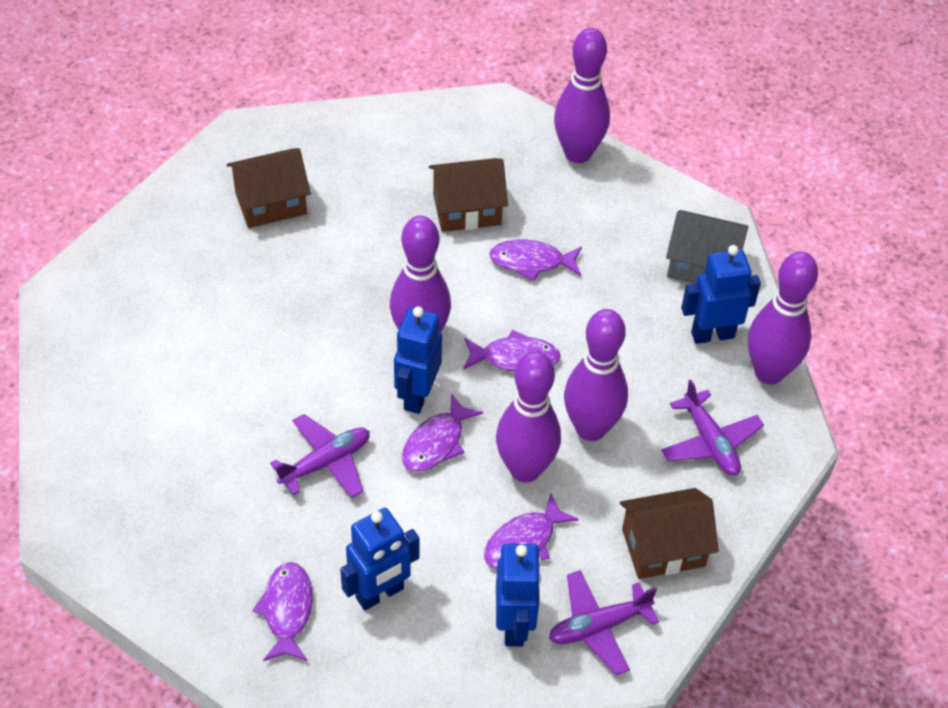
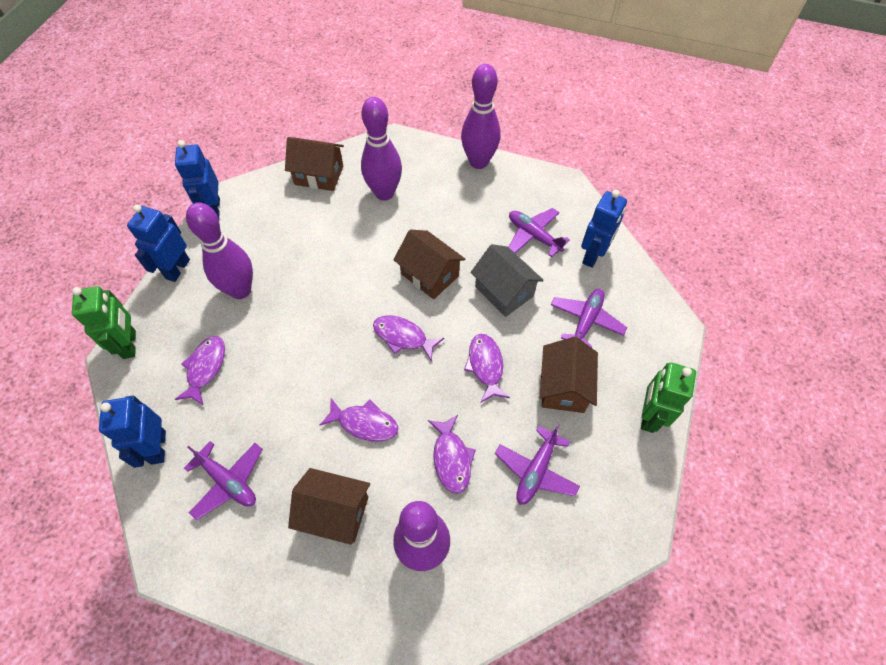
brown house: 3 -> 4
green robot: 0 -> 2
purple bowling pin: 5 -> 4
purple plane: 3 -> 4

